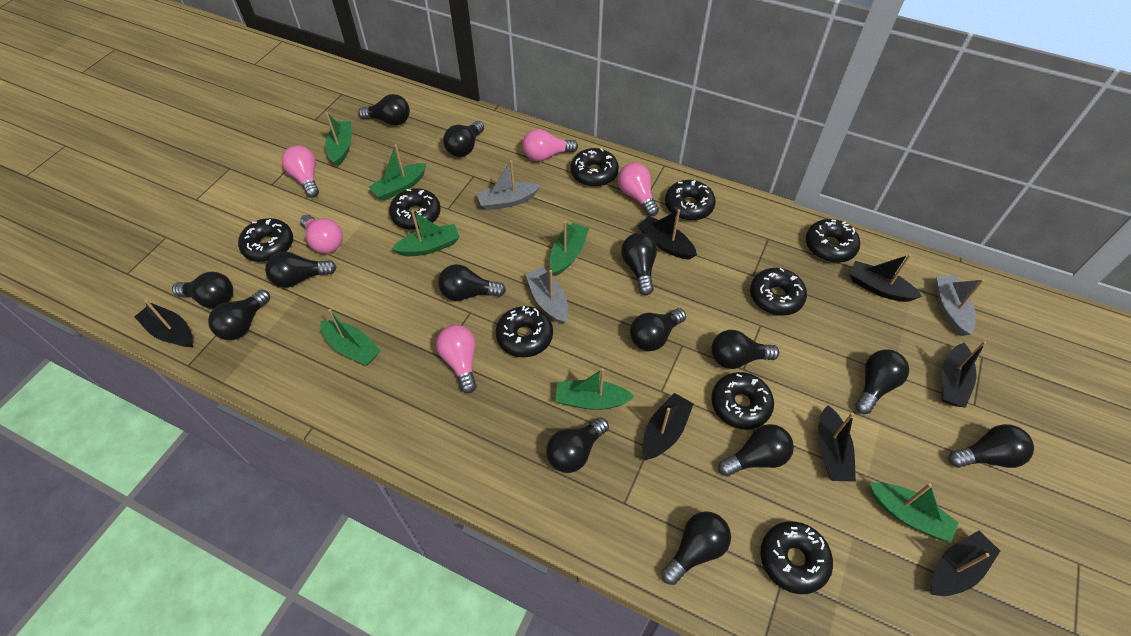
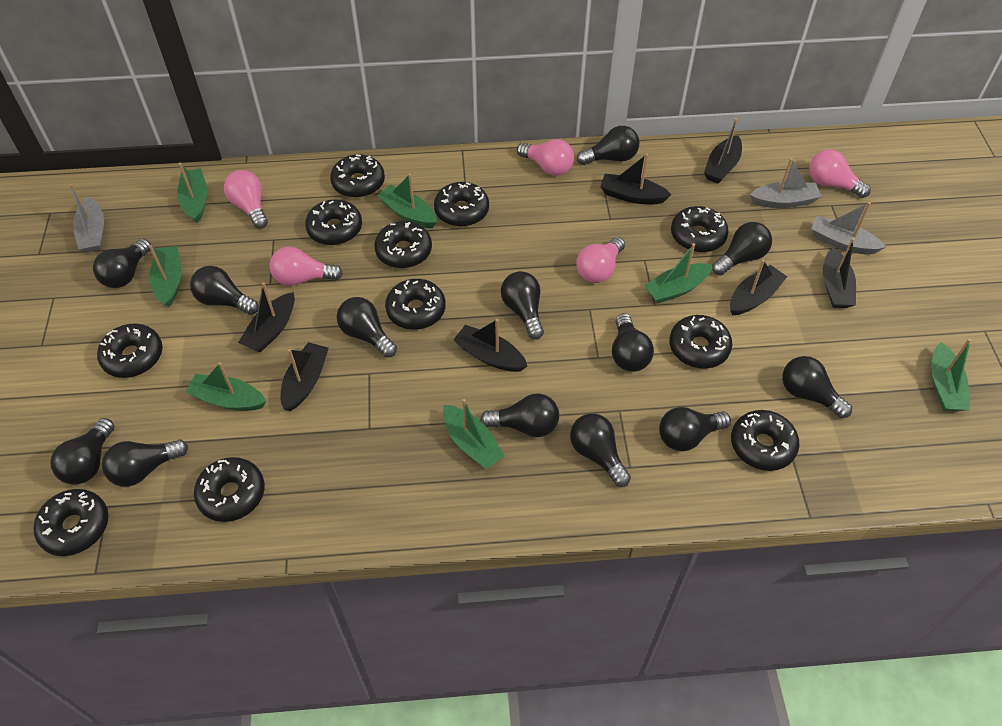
black donut: 9 -> 11
black light bulb: 14 -> 13

